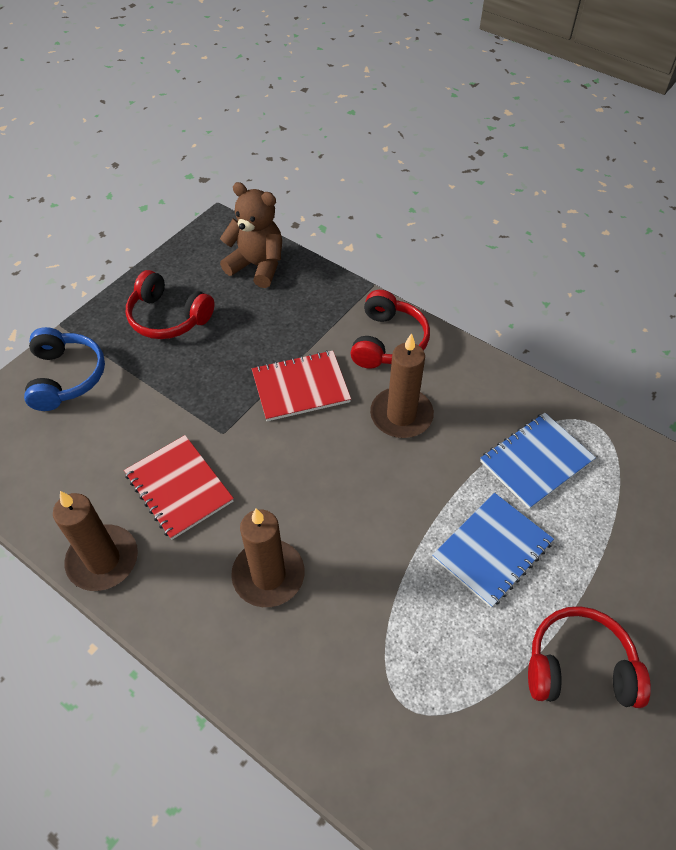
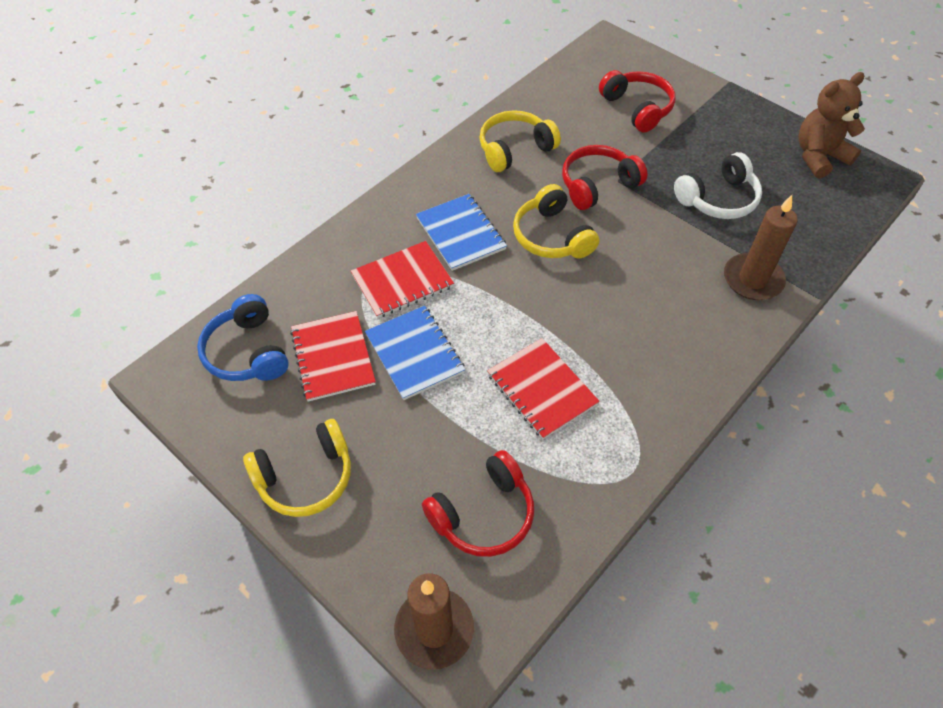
brown candle: 3 -> 2
red notebook: 2 -> 3
white headphones: 0 -> 1
yellow headphones: 0 -> 3

